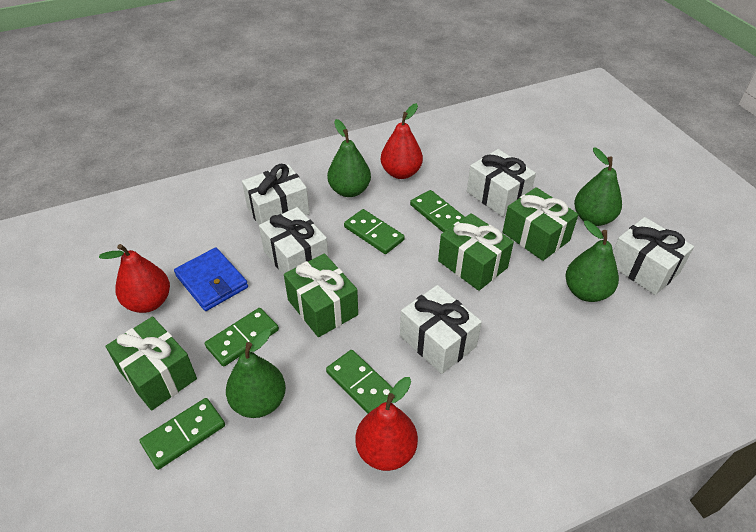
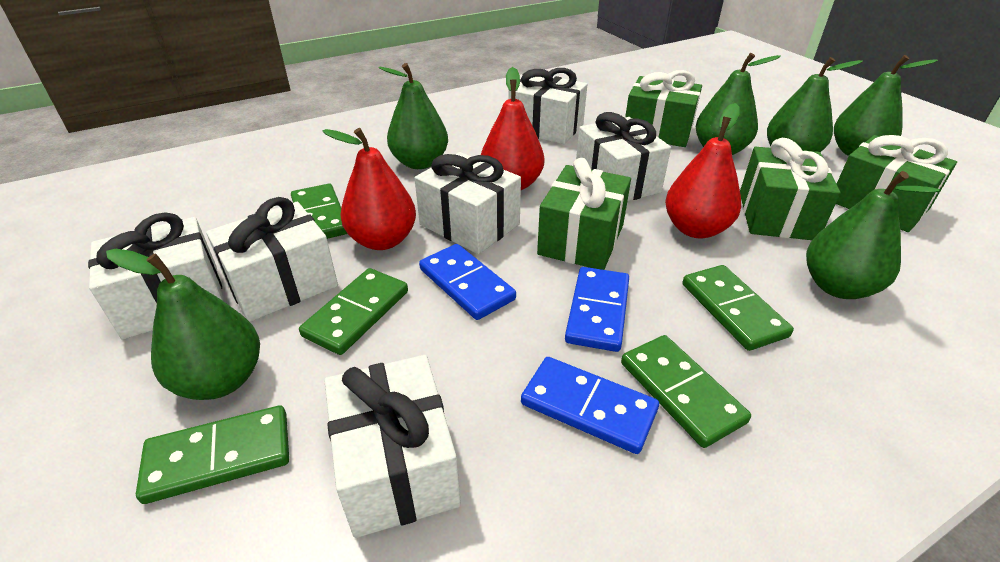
blue domino: 0 -> 3
blue wallet: 1 -> 0
green pear: 4 -> 6
white gift: 5 -> 6

